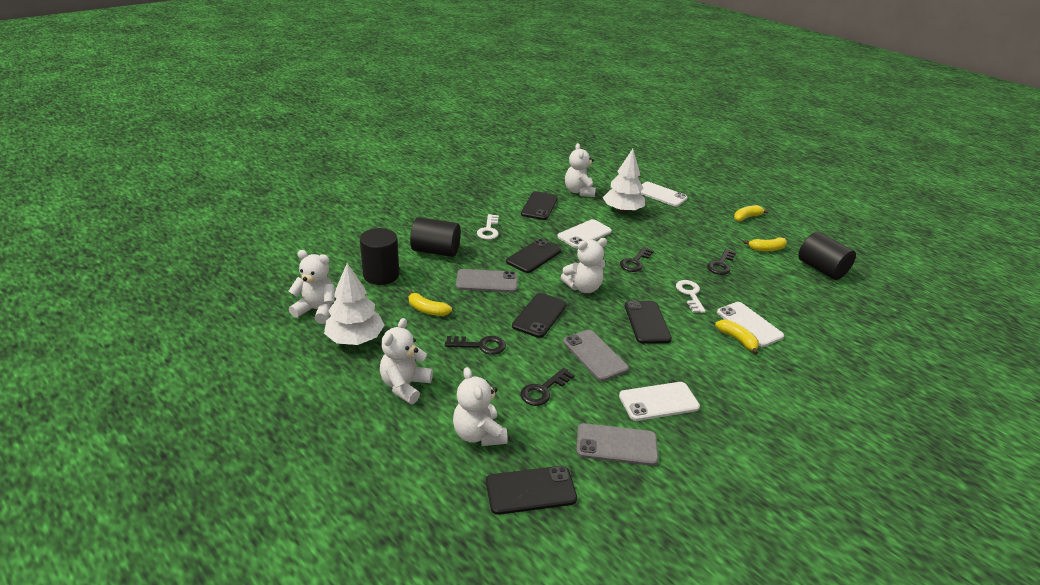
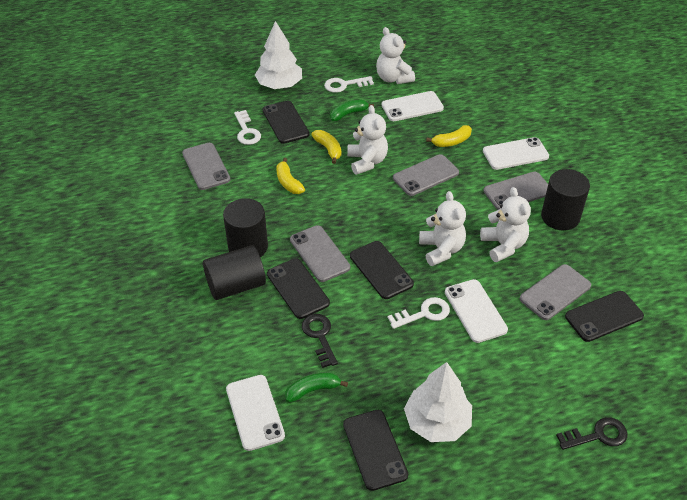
black key: 4 -> 2
green banana: 0 -> 2
grey phone: 3 -> 5
white key: 2 -> 3
white teddy bear: 5 -> 4
yellow banana: 4 -> 3

